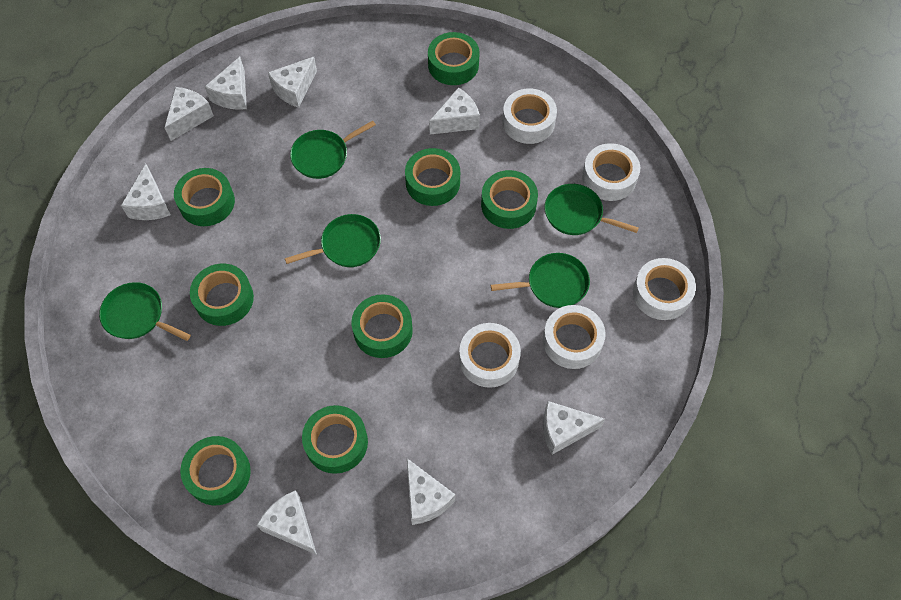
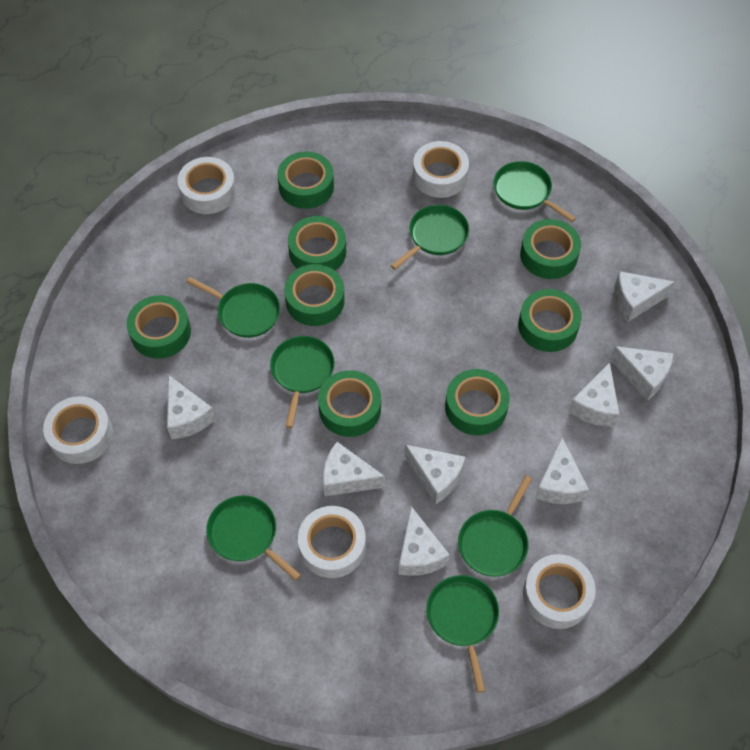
green pan: 5 -> 7

